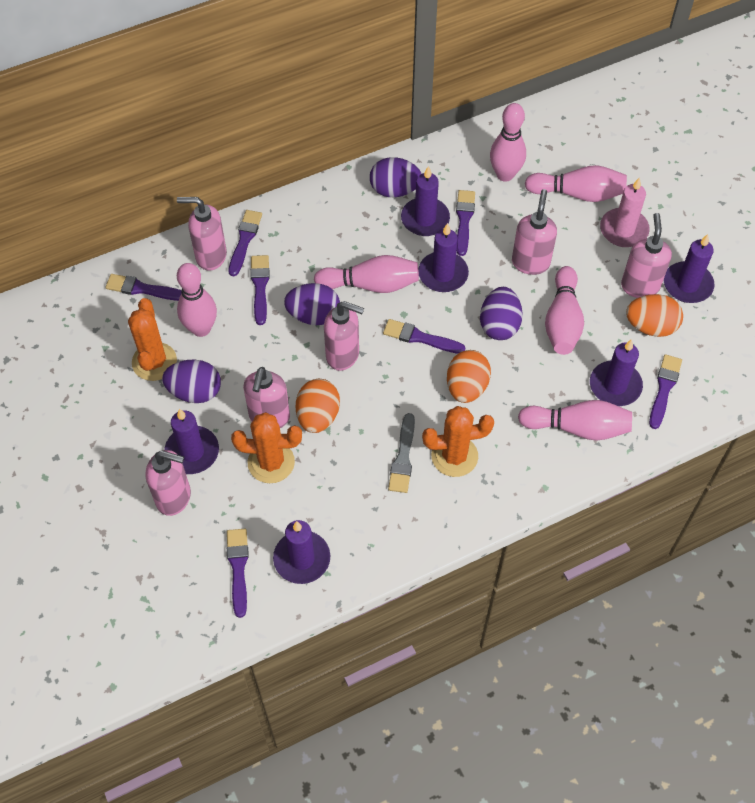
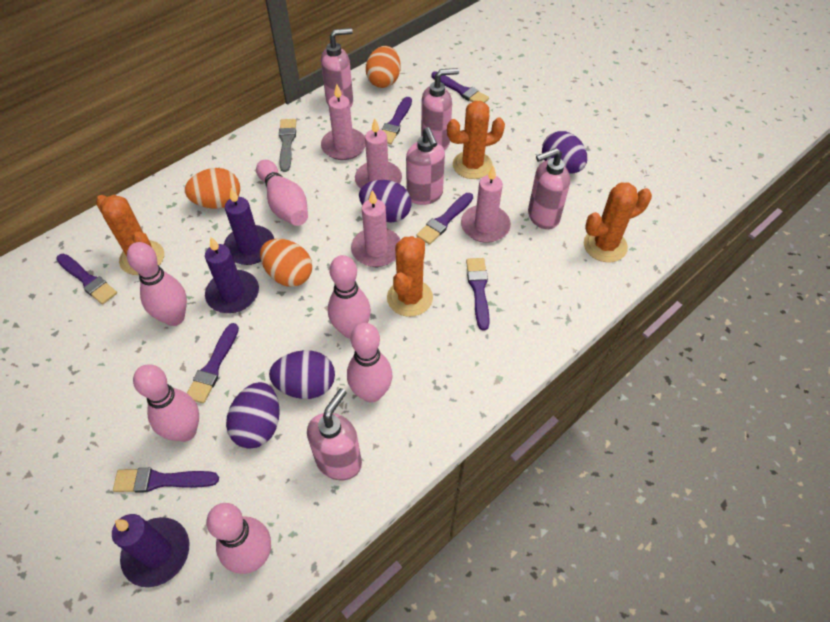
orange cactus: 3 -> 4
pink candle: 1 -> 4
pink soap dispenser: 6 -> 5
purple candle: 6 -> 3

